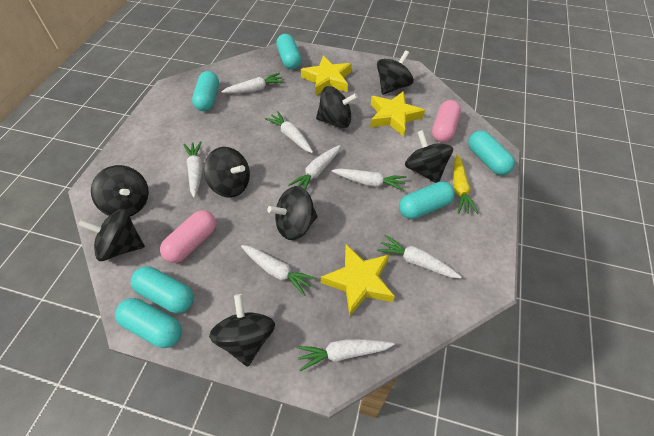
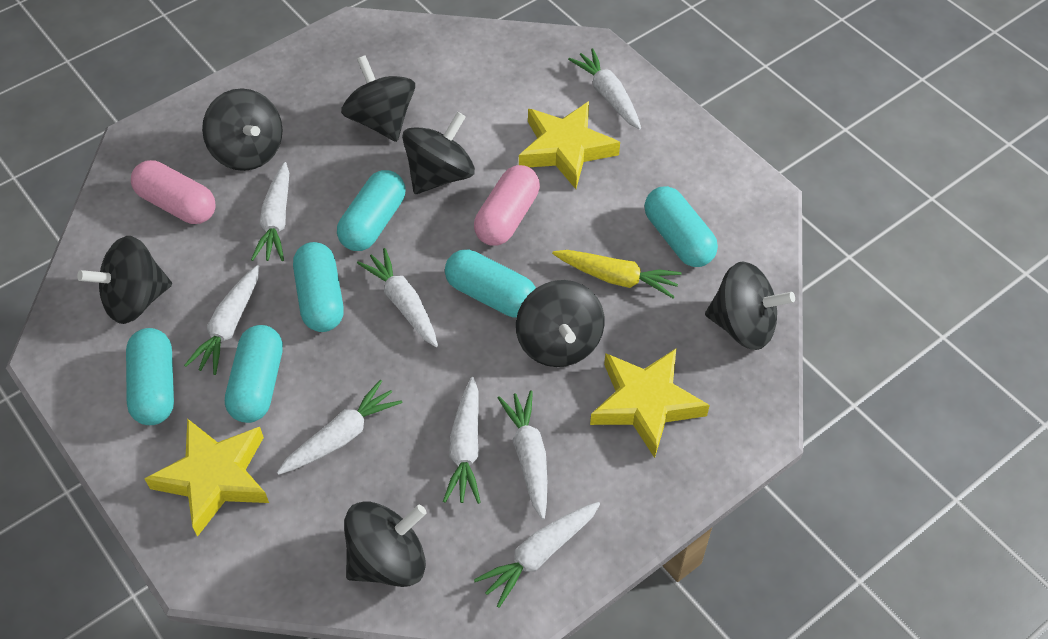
black spinning top: 8 -> 7

